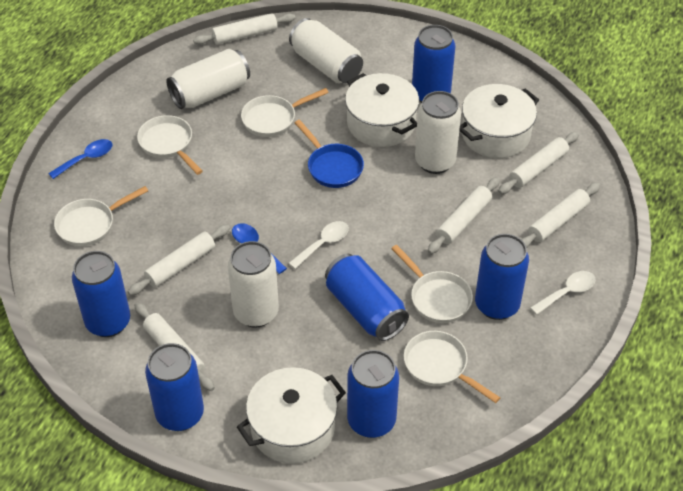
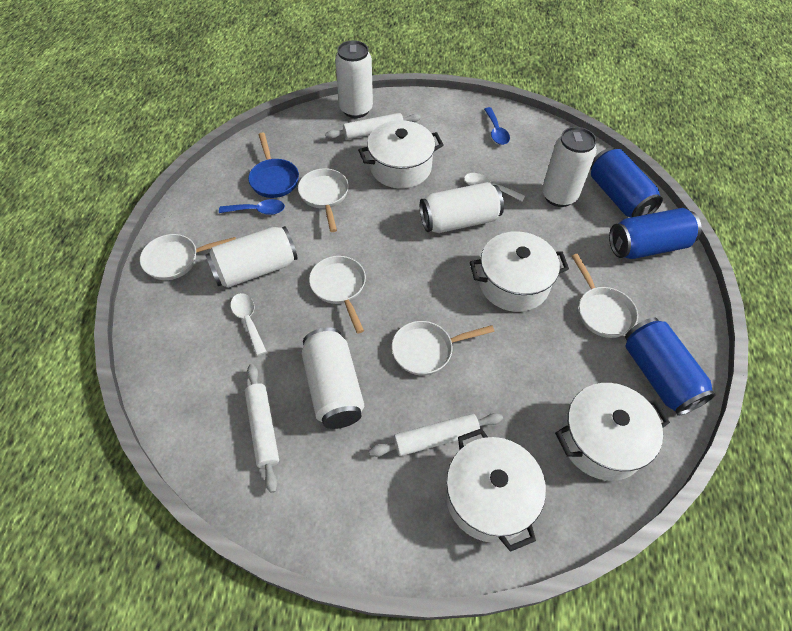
blue can: 6 -> 3
white can: 4 -> 5
white pot: 3 -> 4
white rolling pin: 6 -> 3

